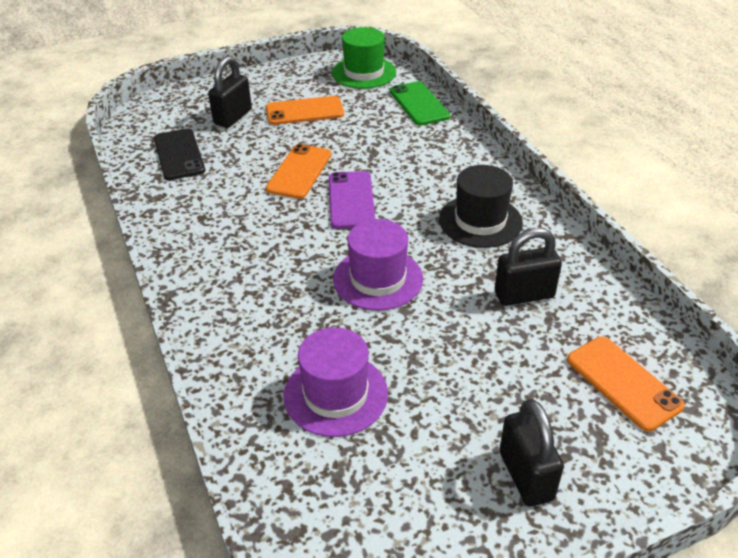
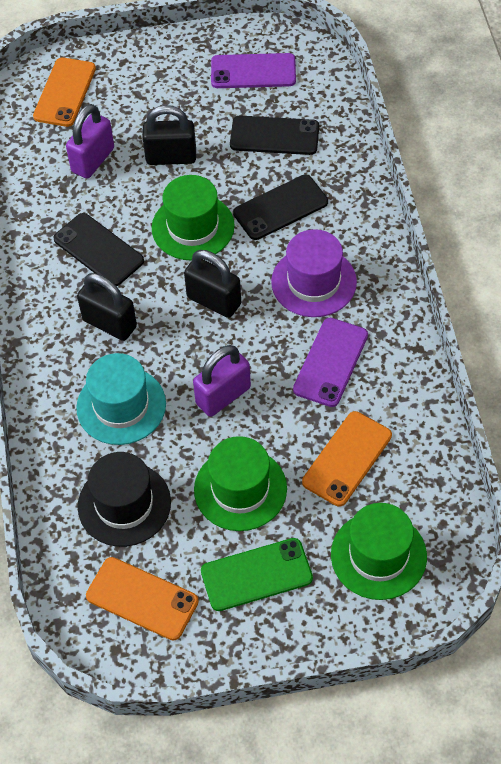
black phone: 1 -> 3
green hat: 1 -> 3
purple hat: 2 -> 1
purple padlock: 0 -> 2
purple phone: 1 -> 2
turquoise hat: 0 -> 1

